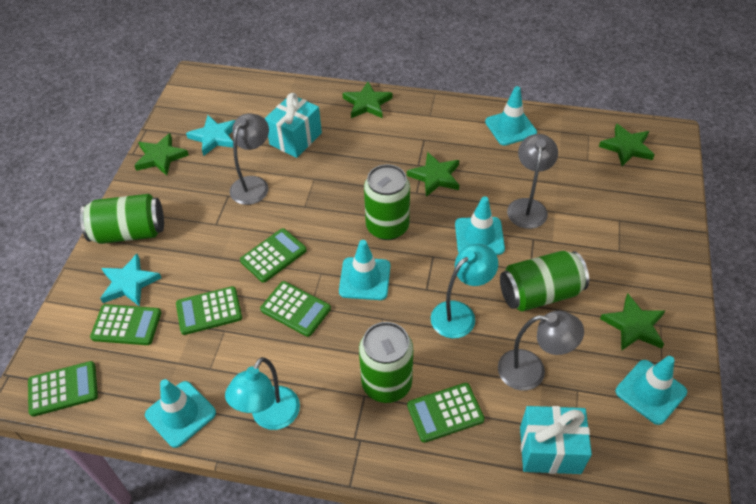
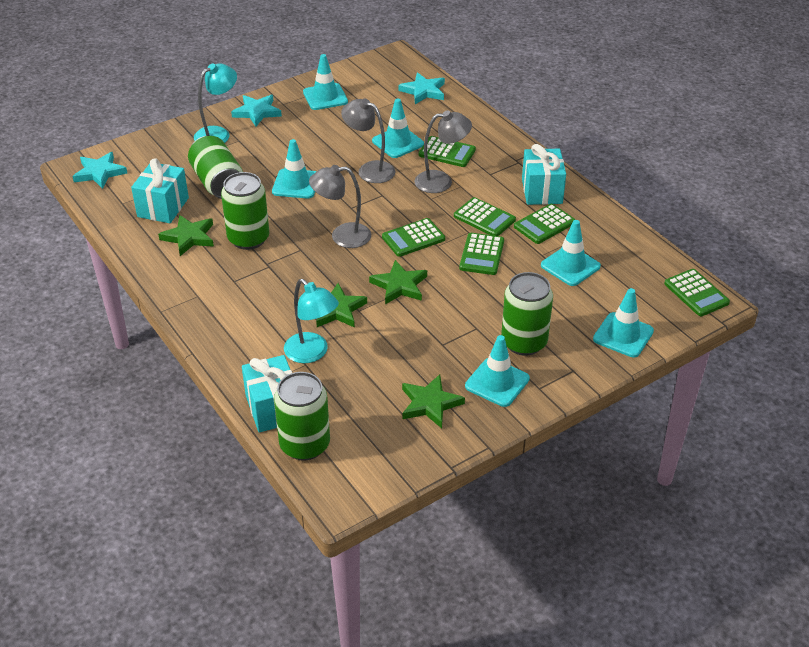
green star: 5 -> 4
turquoise gift: 2 -> 3
turquoise star: 2 -> 3
turquoise traffic cone: 5 -> 6

